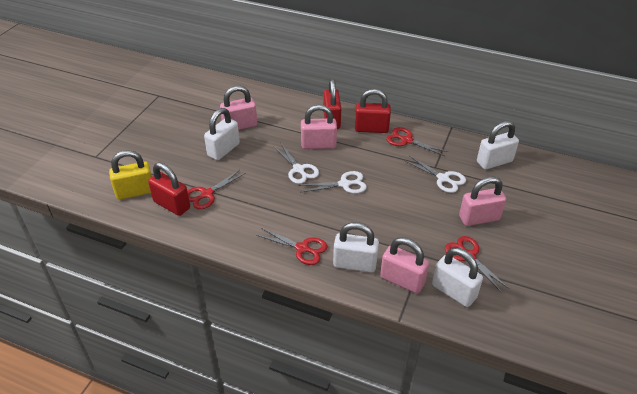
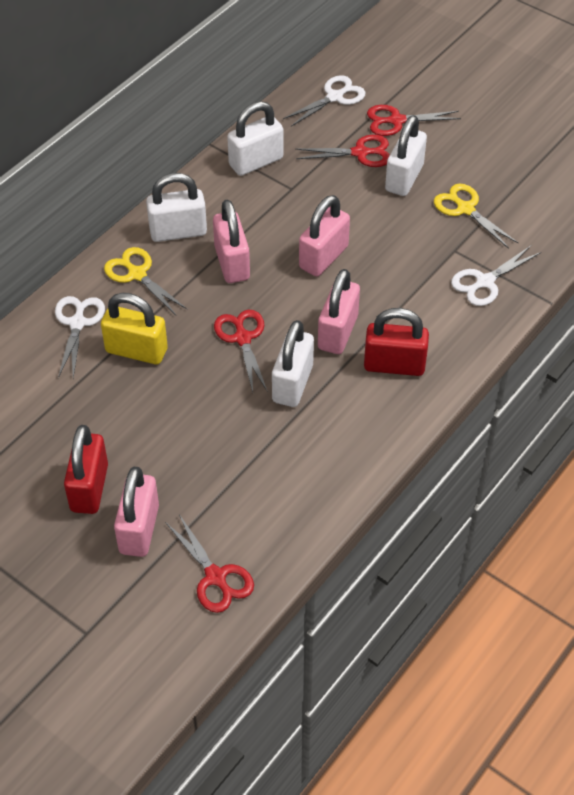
red padlock: 3 -> 2
yellow scissors: 0 -> 2

